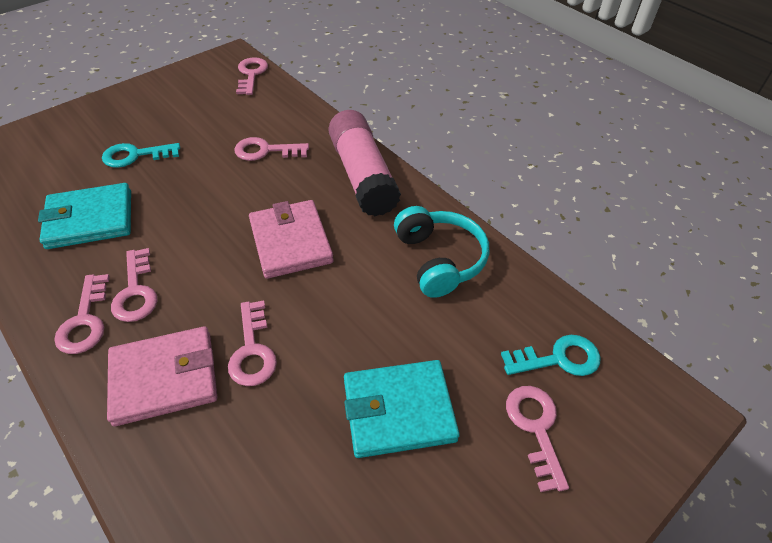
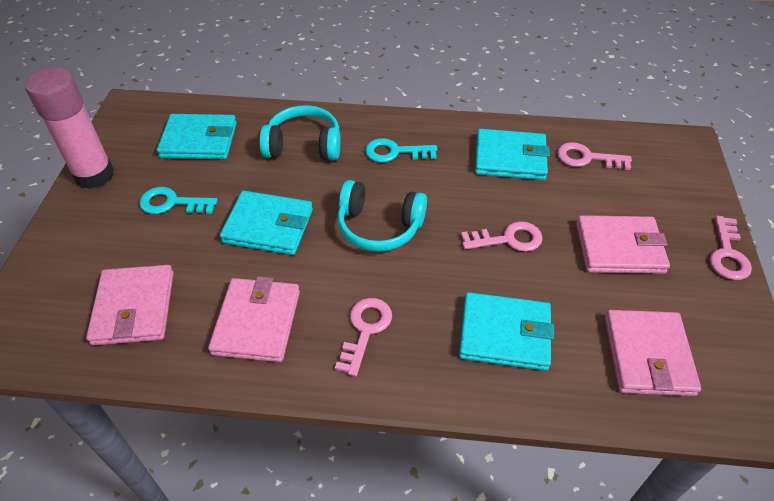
pink key: 6 -> 4
pink wallet: 2 -> 4
turquoise headphones: 1 -> 2
turquoise wallet: 2 -> 4

